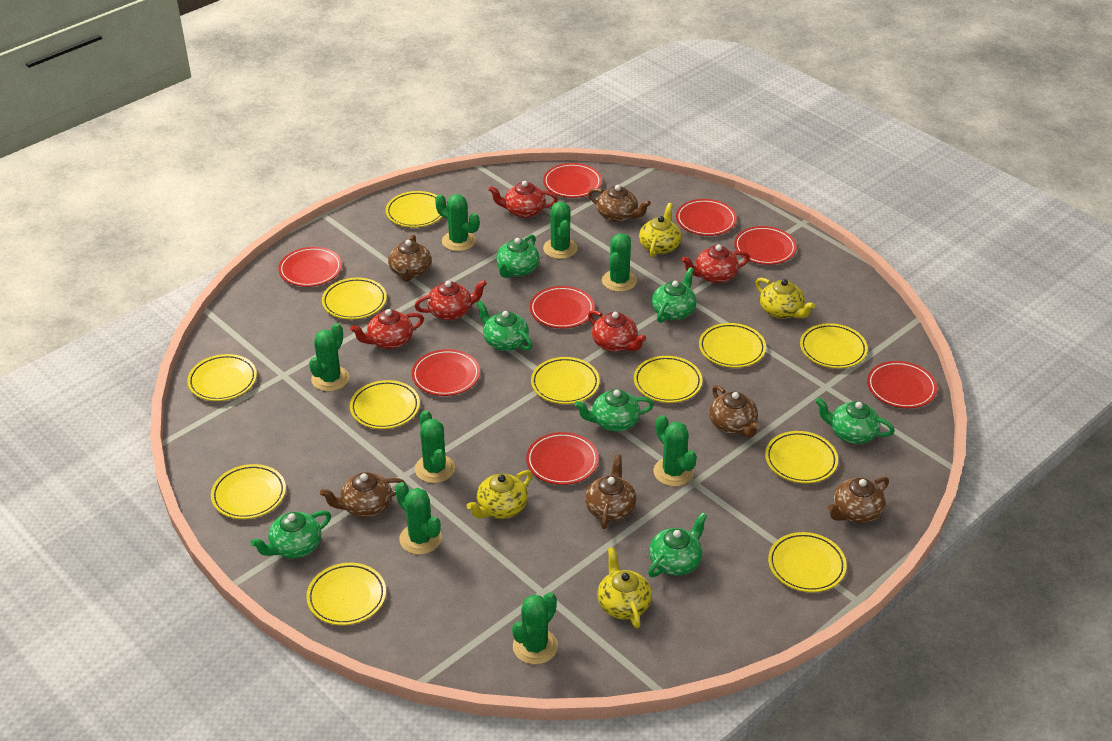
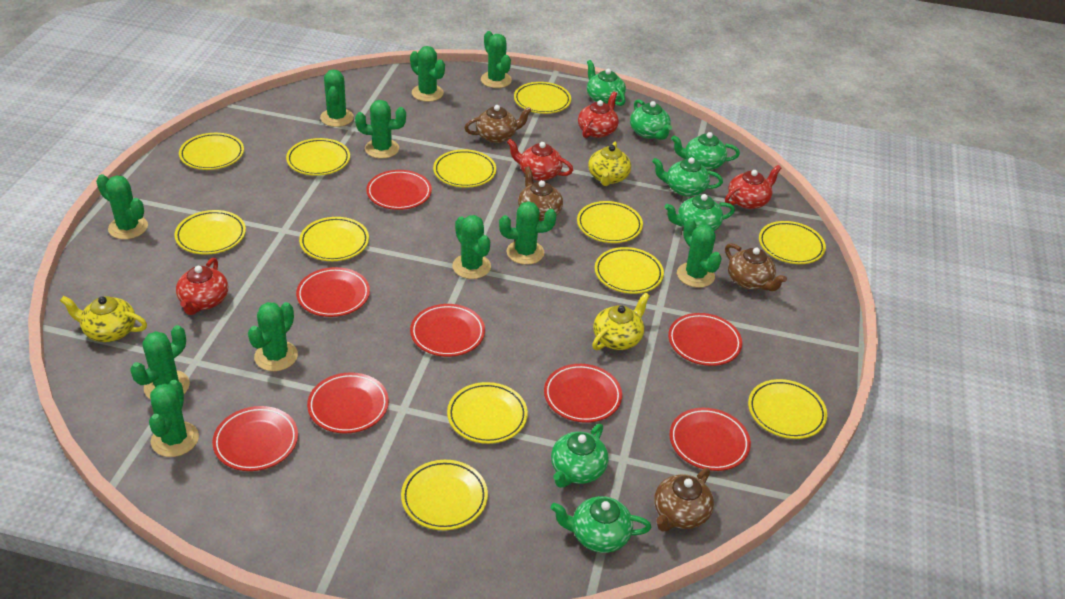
brown teapot: 6 -> 4
green cactus: 8 -> 11
red teapot: 5 -> 4
yellow teapot: 4 -> 3

